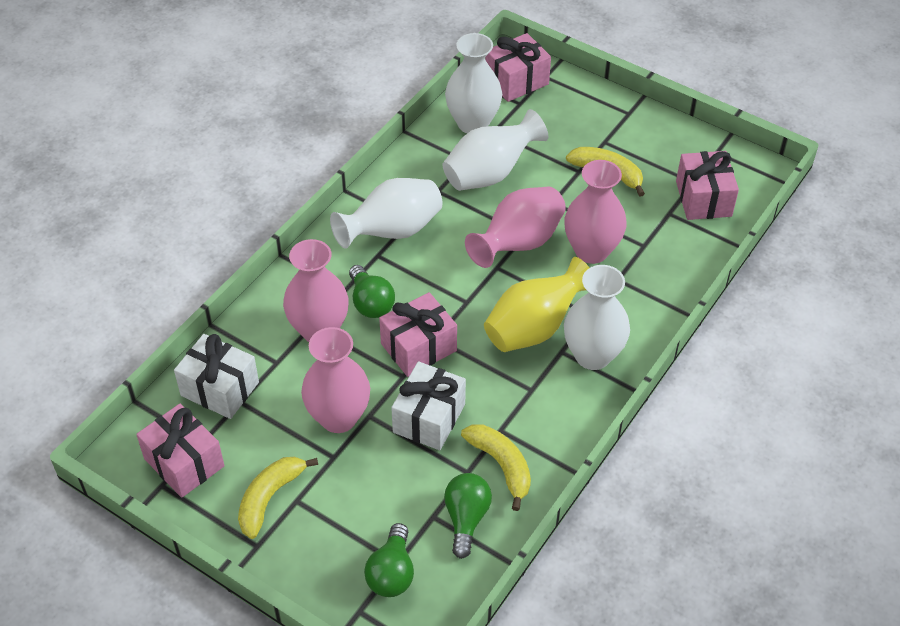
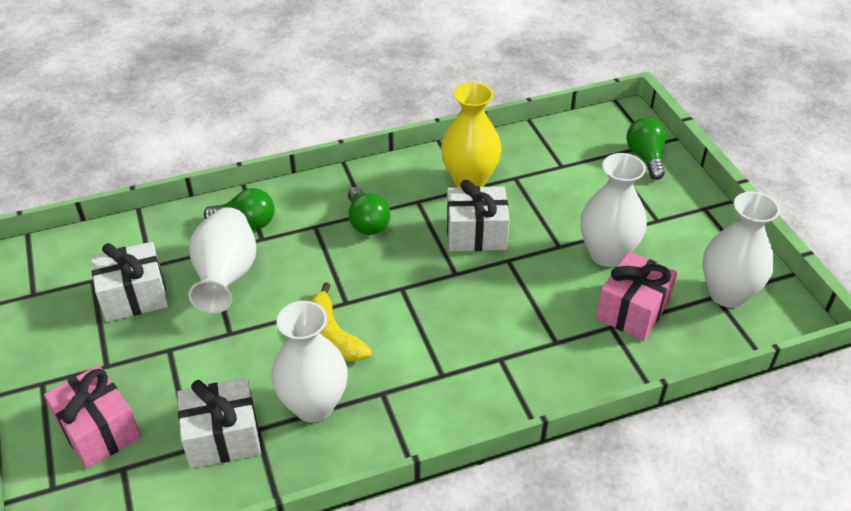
pink gift: 4 -> 2
pink vase: 4 -> 0
white gift: 2 -> 3
yellow banana: 3 -> 1

